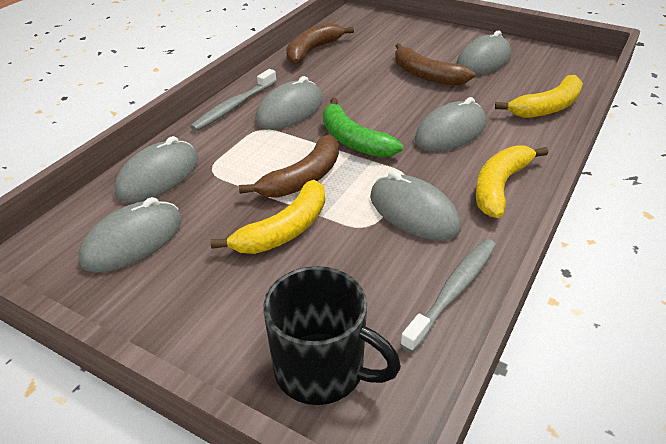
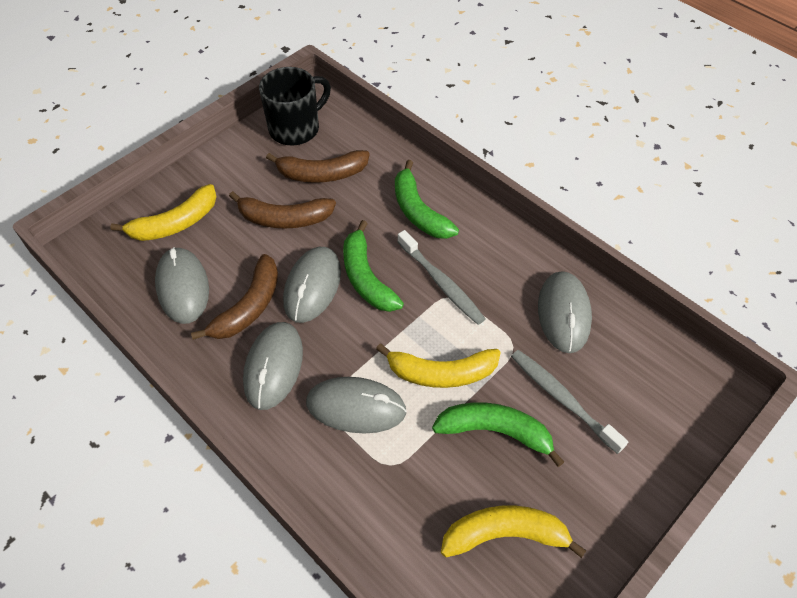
green banana: 1 -> 3
grey mouse: 6 -> 5

